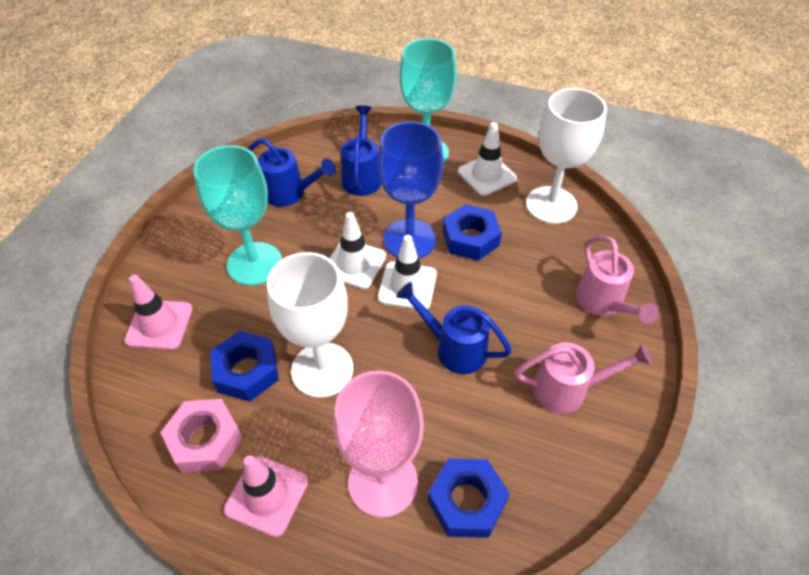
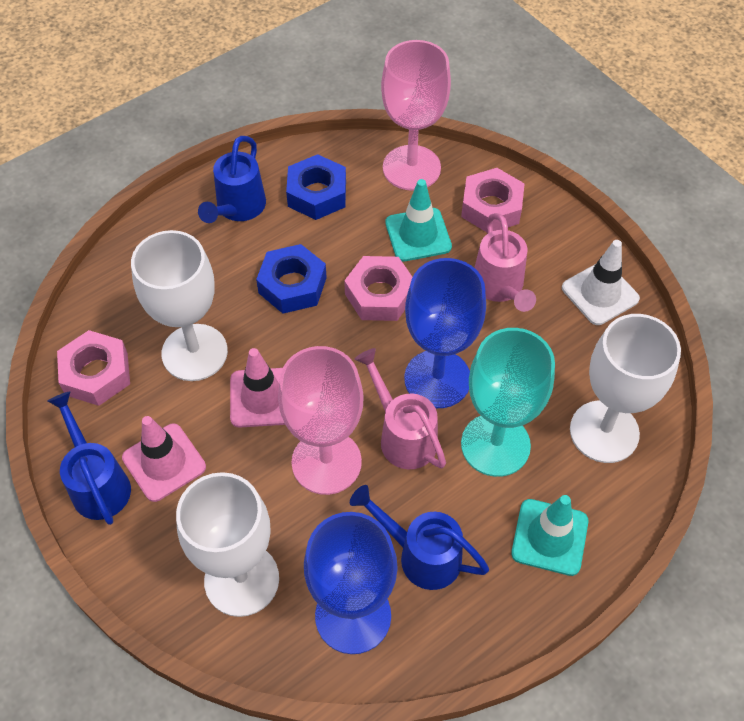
blue goblet: 1 -> 2
blue nut: 3 -> 2
pink goblet: 1 -> 2
pink nut: 1 -> 3
turquoise goblet: 2 -> 1
turquoise traffic cone: 0 -> 2
white goblet: 2 -> 3
white traffic cone: 3 -> 1

